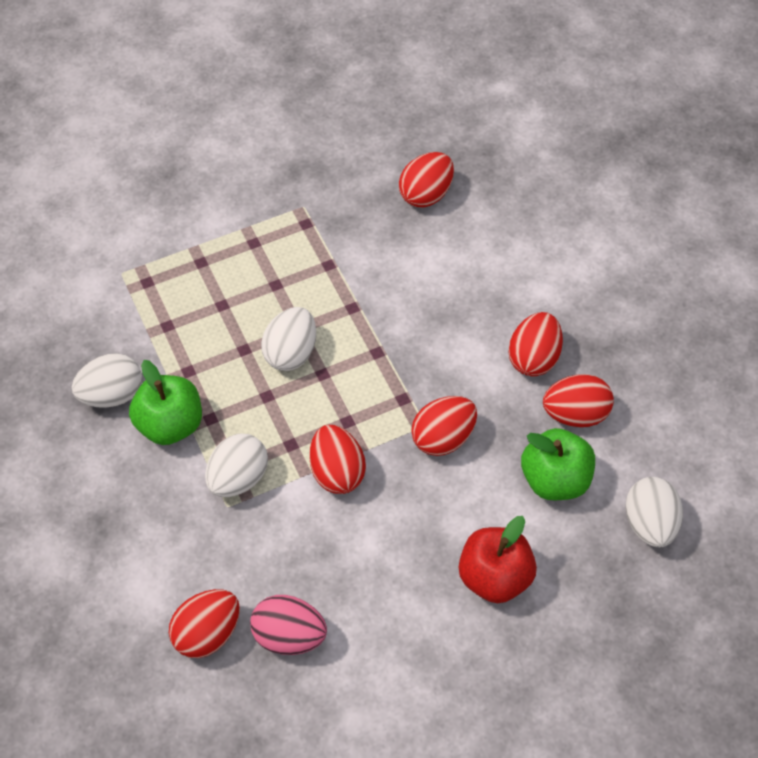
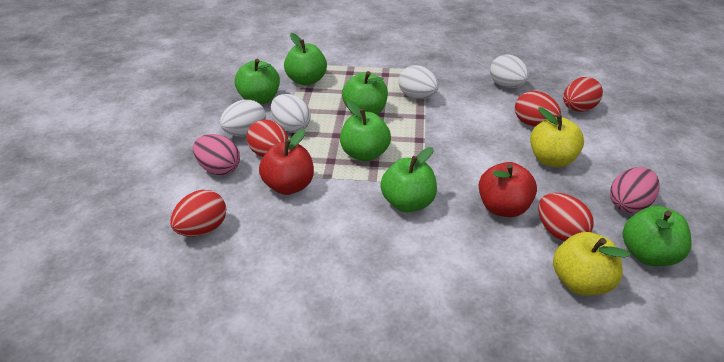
green apple: 2 -> 6
pink egg: 1 -> 2
red apple: 1 -> 2
red egg: 6 -> 5
yellow apple: 0 -> 2

